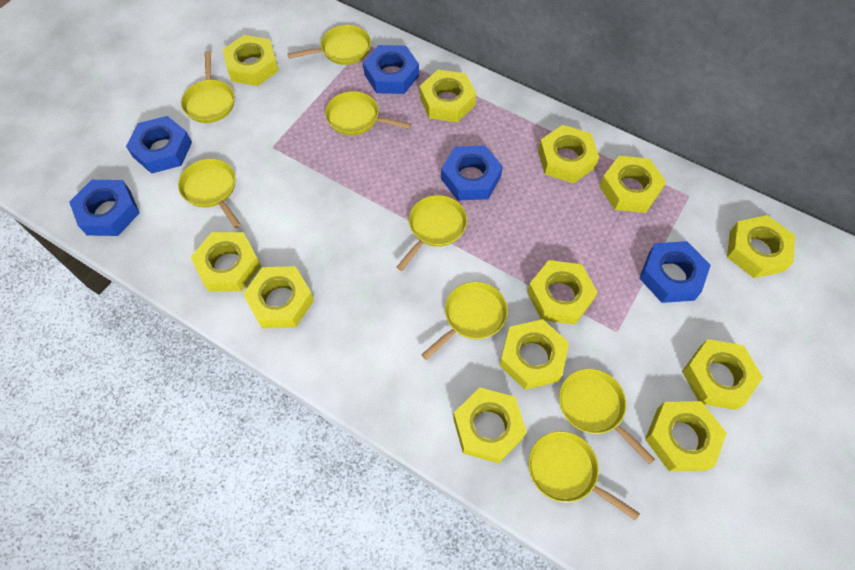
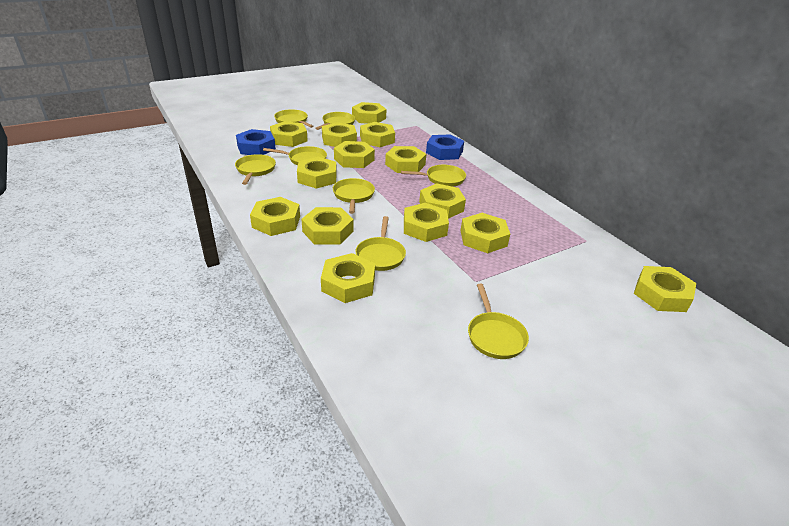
blue nut: 5 -> 2
yellow nut: 12 -> 14

